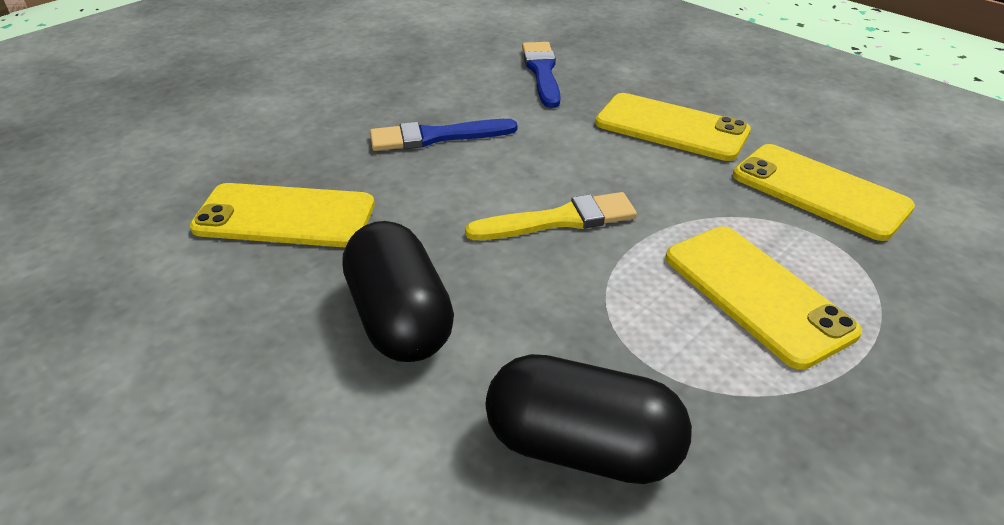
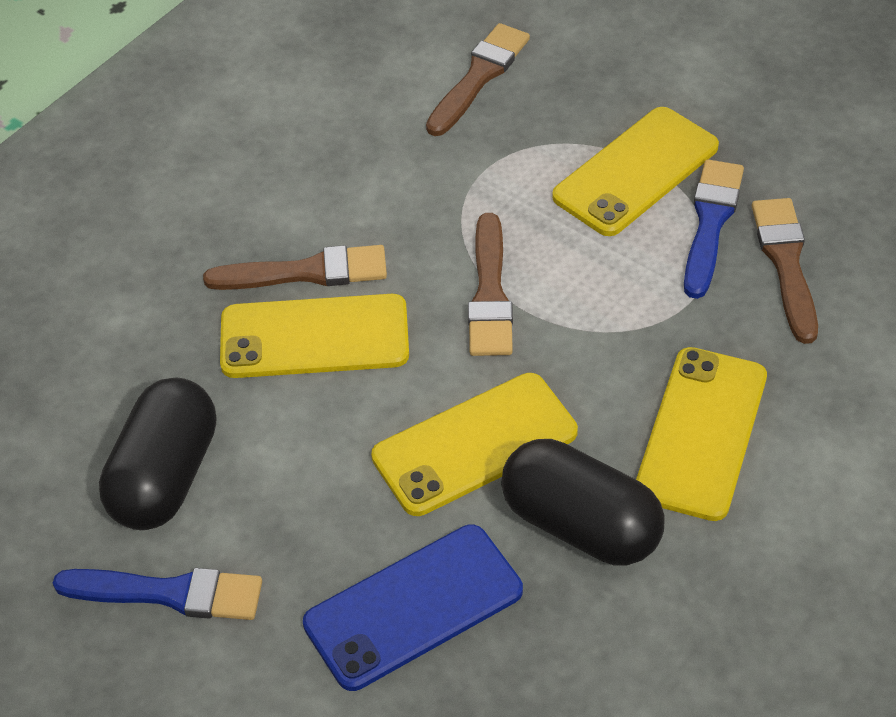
blue phone: 0 -> 1
brown brush: 0 -> 4
yellow brush: 1 -> 0

